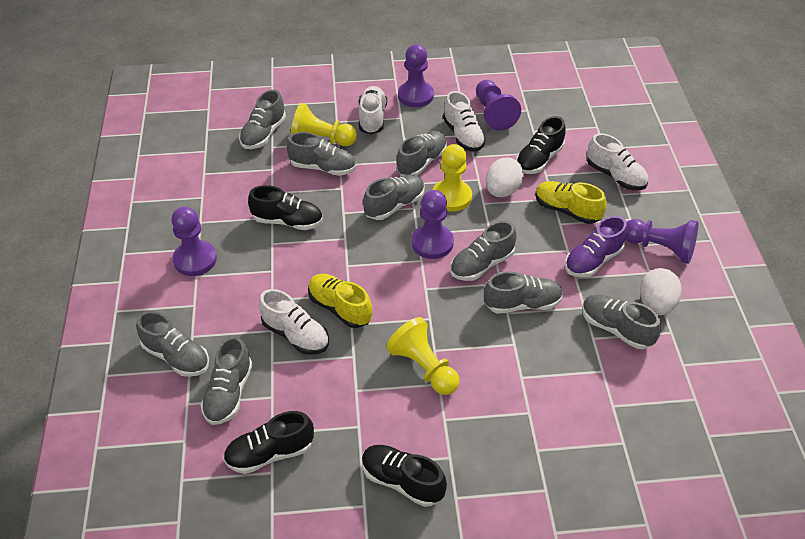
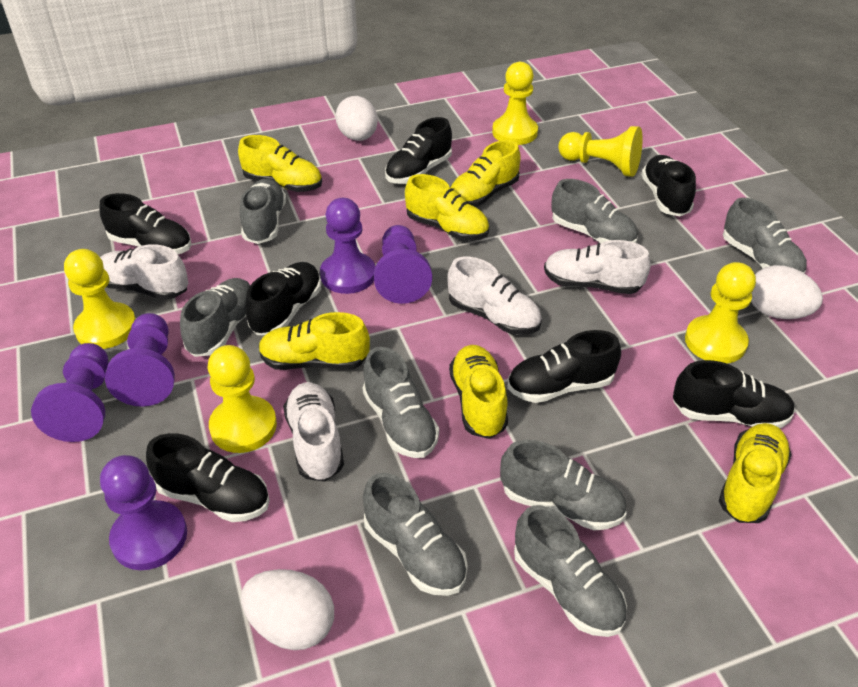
black shoe: 4 -> 7
grey shoe: 9 -> 8
purple shoe: 1 -> 0
white egg: 2 -> 3
yellow pawn: 3 -> 5
yellow shoe: 2 -> 6

